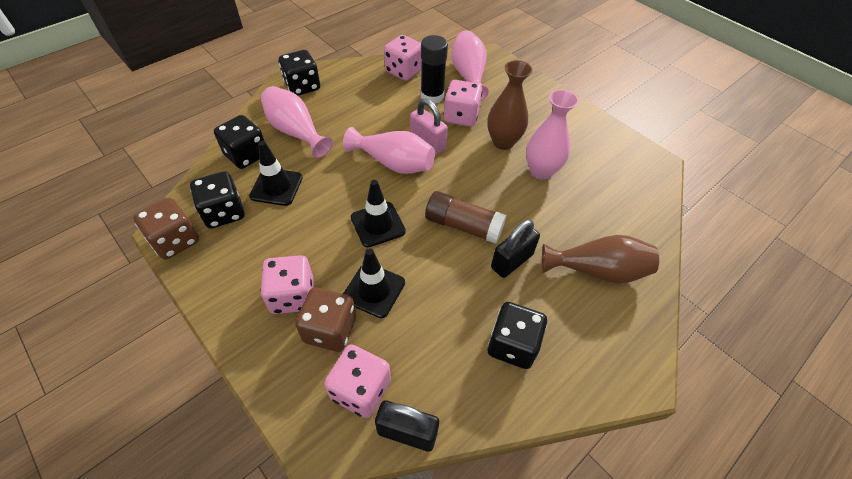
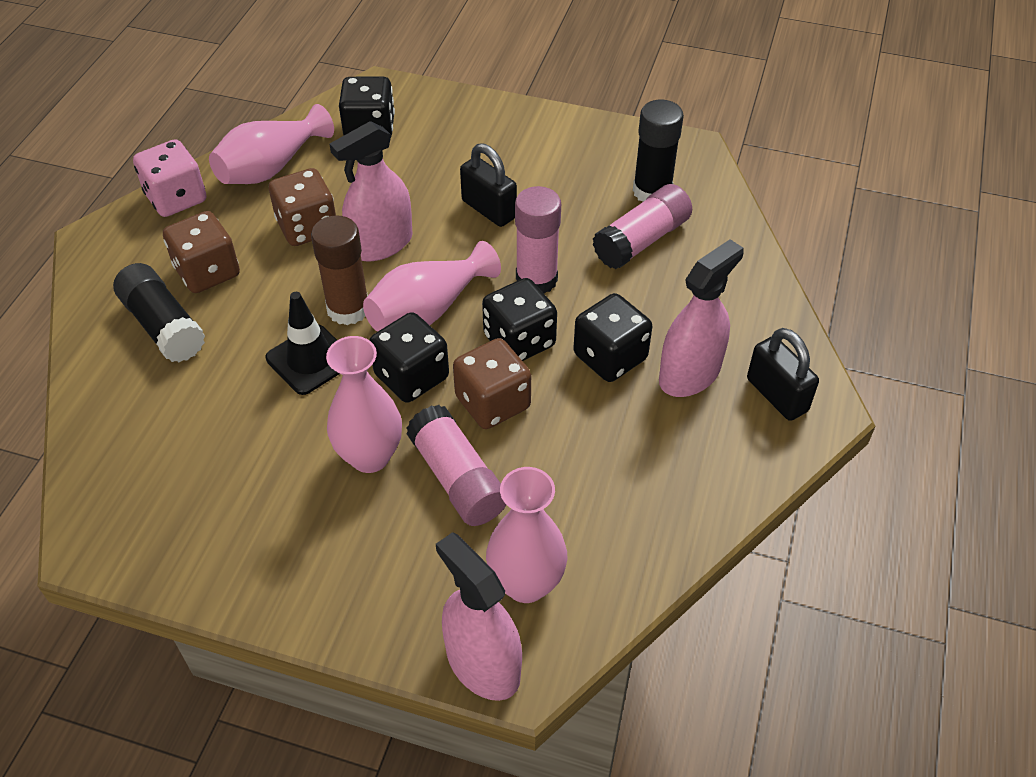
black glue stick: 1 -> 2
black traffic cone: 3 -> 1
brown dice: 2 -> 3
brown vase: 2 -> 0
pink dice: 4 -> 1
pink glue stick: 0 -> 3
pink padlock: 1 -> 0
pink spray bottle: 0 -> 3

